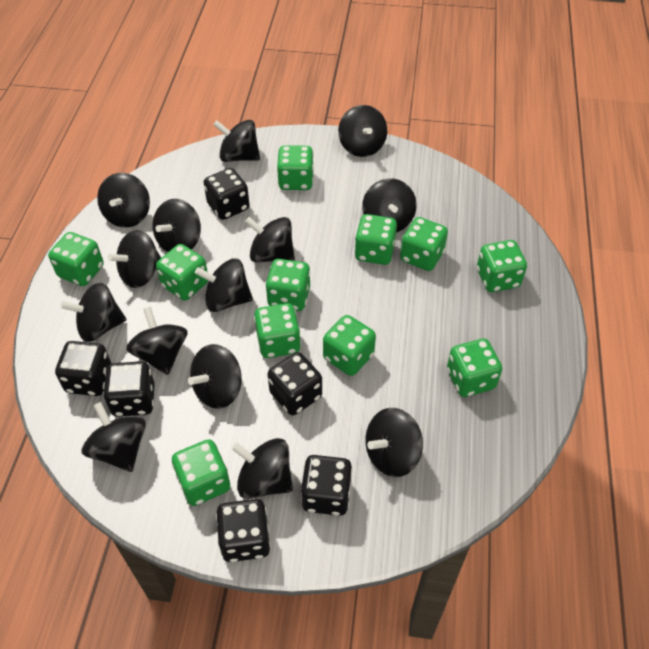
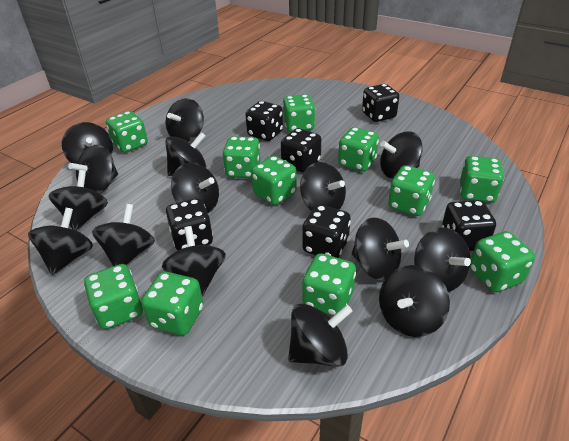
black spinning top: 14 -> 15

